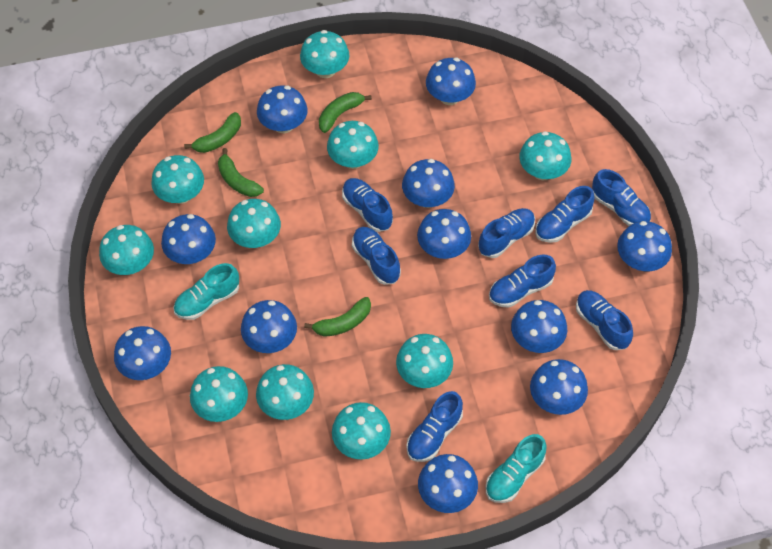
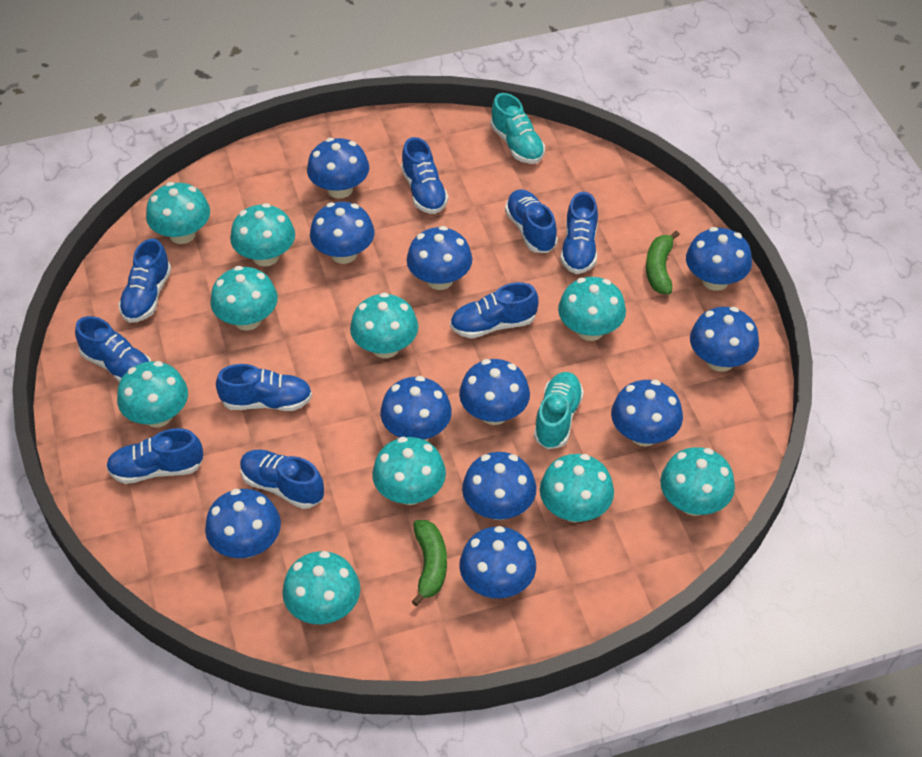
blue shoe: 8 -> 9
green banana: 4 -> 2

